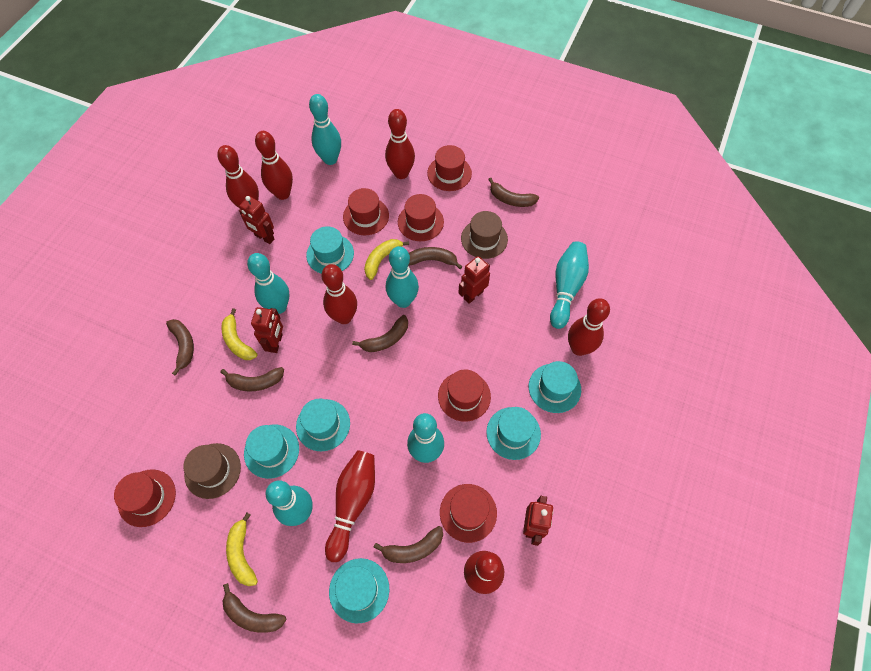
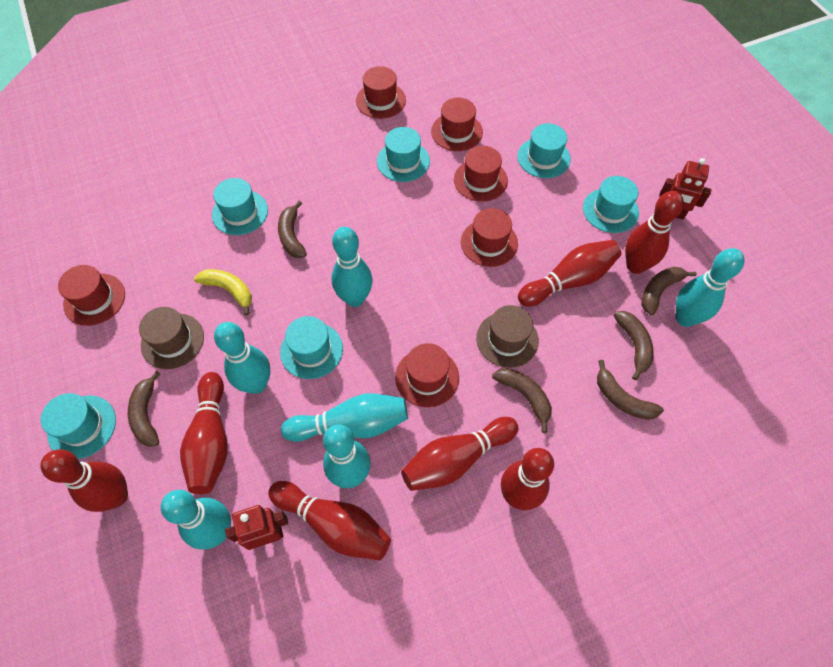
brown banana: 7 -> 6
red robot: 4 -> 2
yellow banana: 3 -> 1

